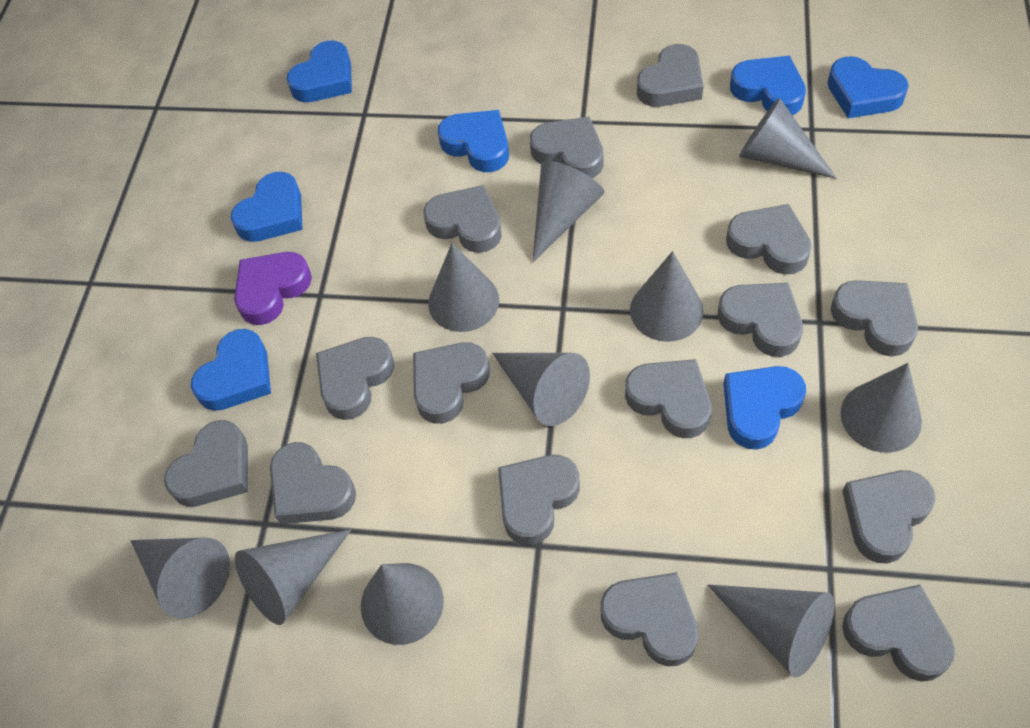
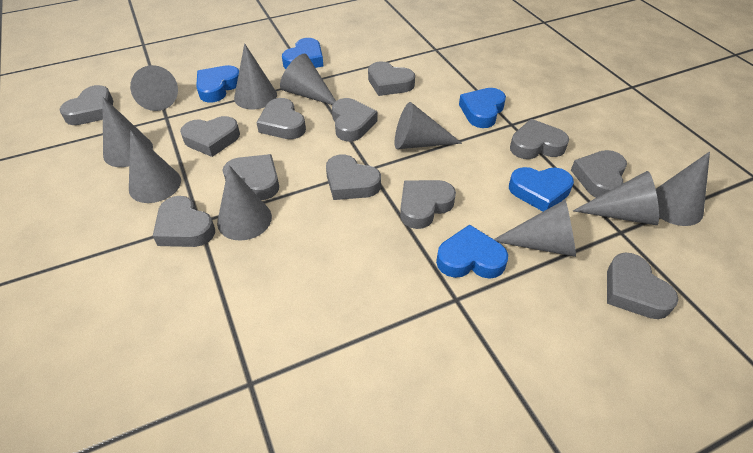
blue heart: 7 -> 5
grey heart: 15 -> 12
purple heart: 1 -> 0

